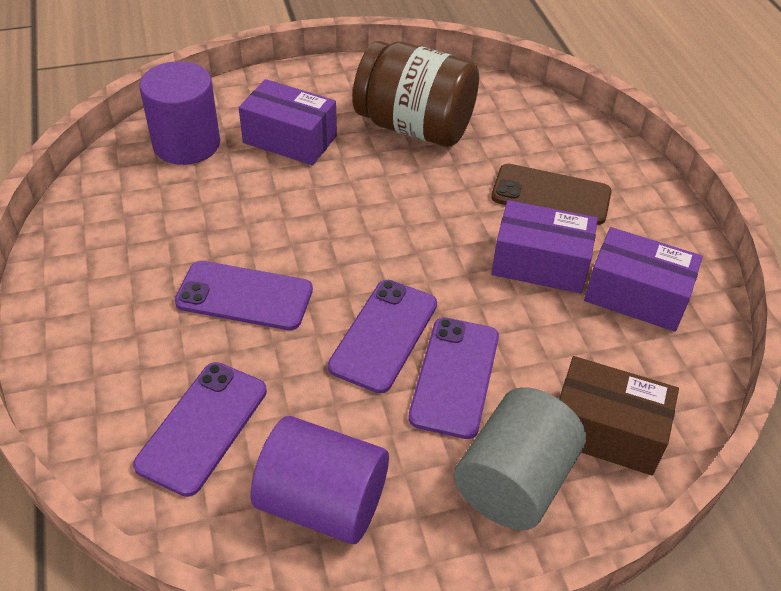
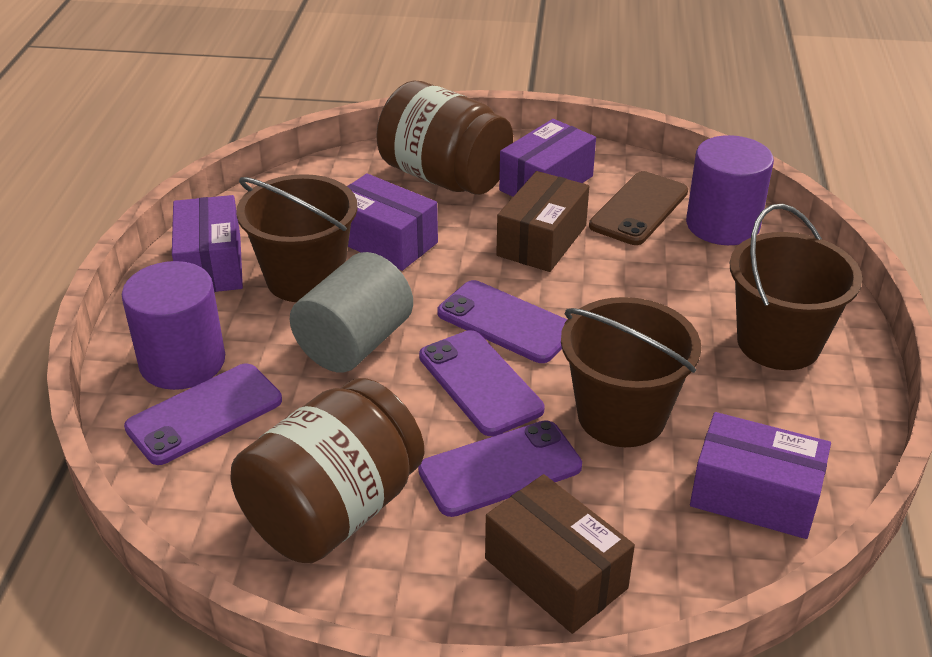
brown box: 1 -> 2
brown bucket: 0 -> 3
brown jar: 1 -> 2
purple box: 3 -> 4

